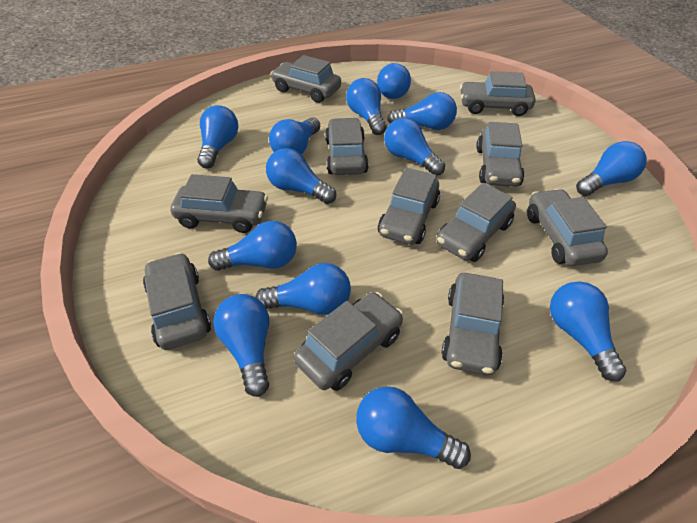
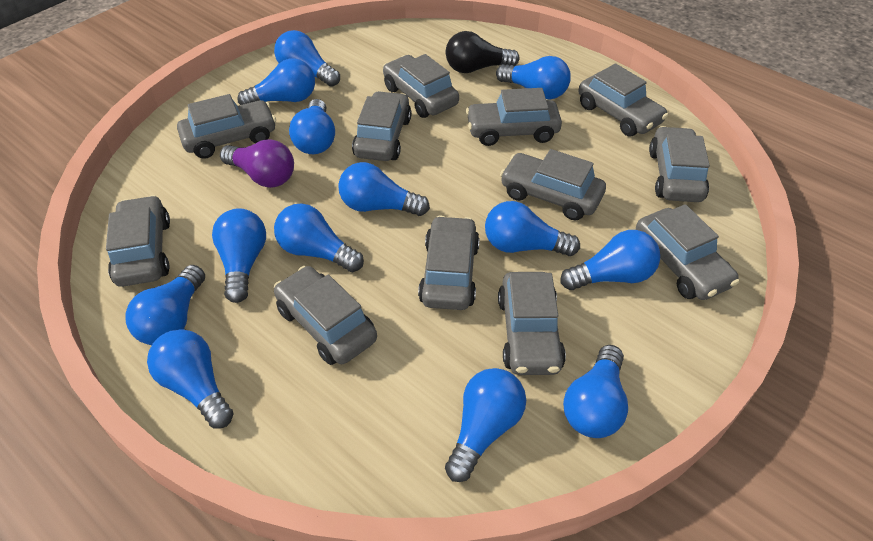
black light bulb: 0 -> 1
grey car: 11 -> 12
purple light bulb: 0 -> 1

